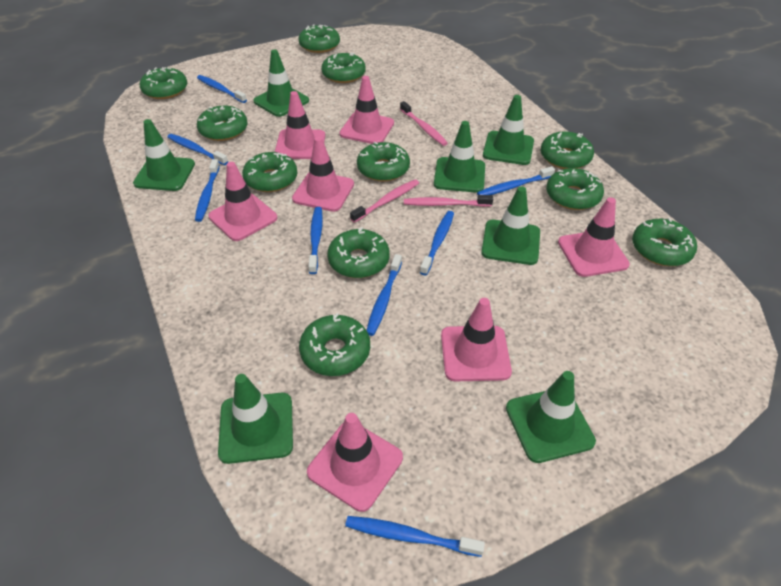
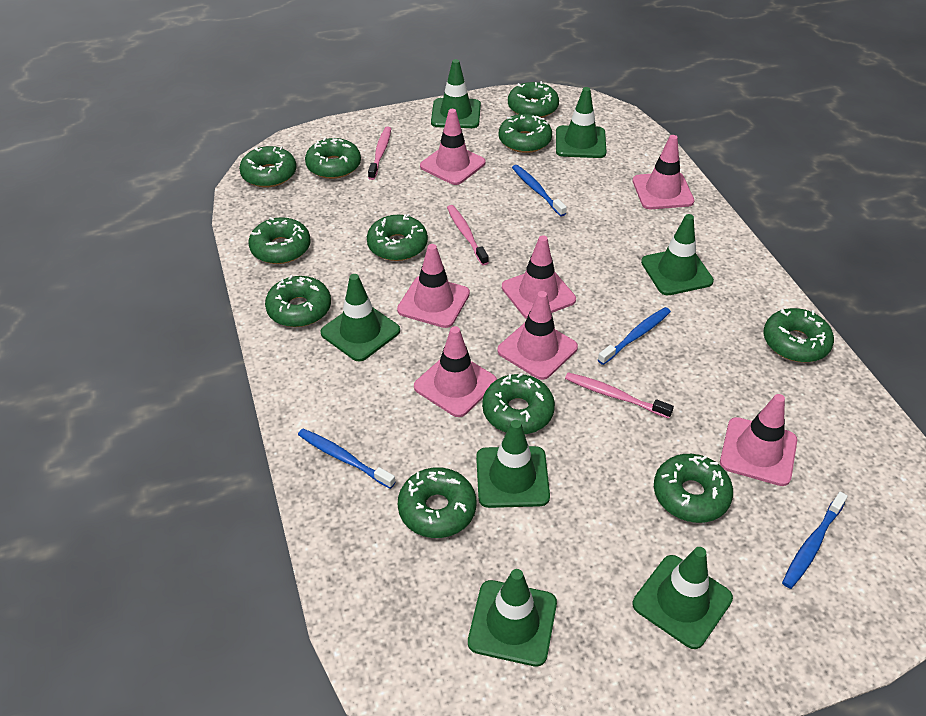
blue toothbrush: 8 -> 4

